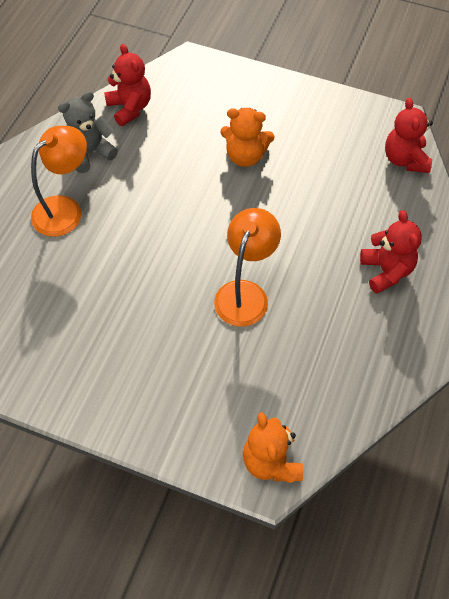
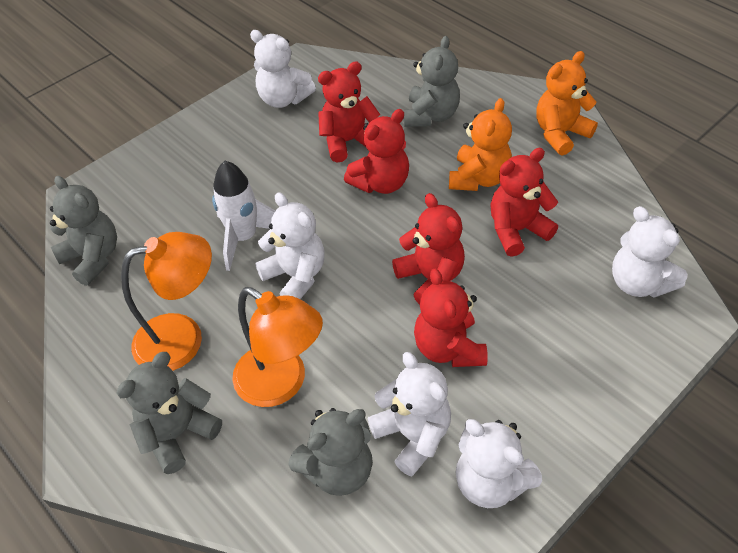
grey teddy bear: 1 -> 4
red teddy bear: 3 -> 5
white rocket: 0 -> 1
white teddy bear: 0 -> 5

